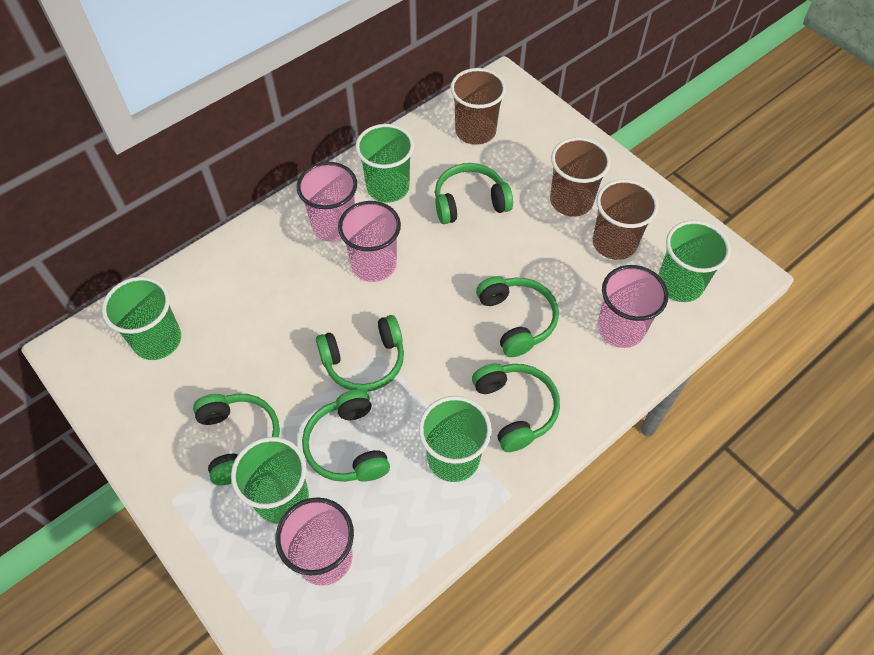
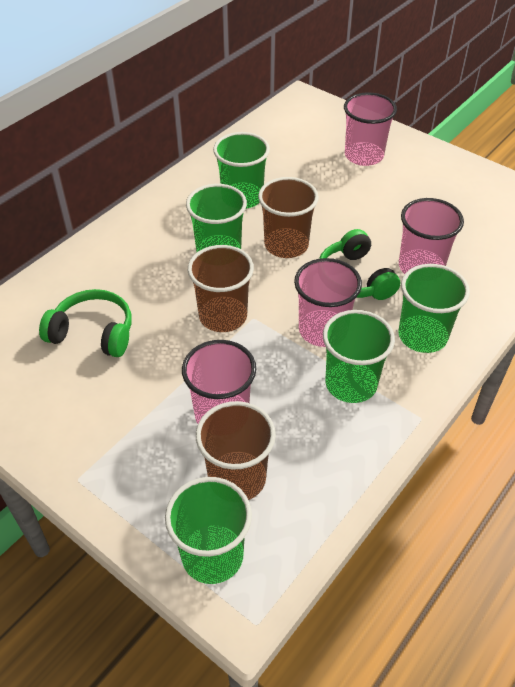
green headphones: 6 -> 2

